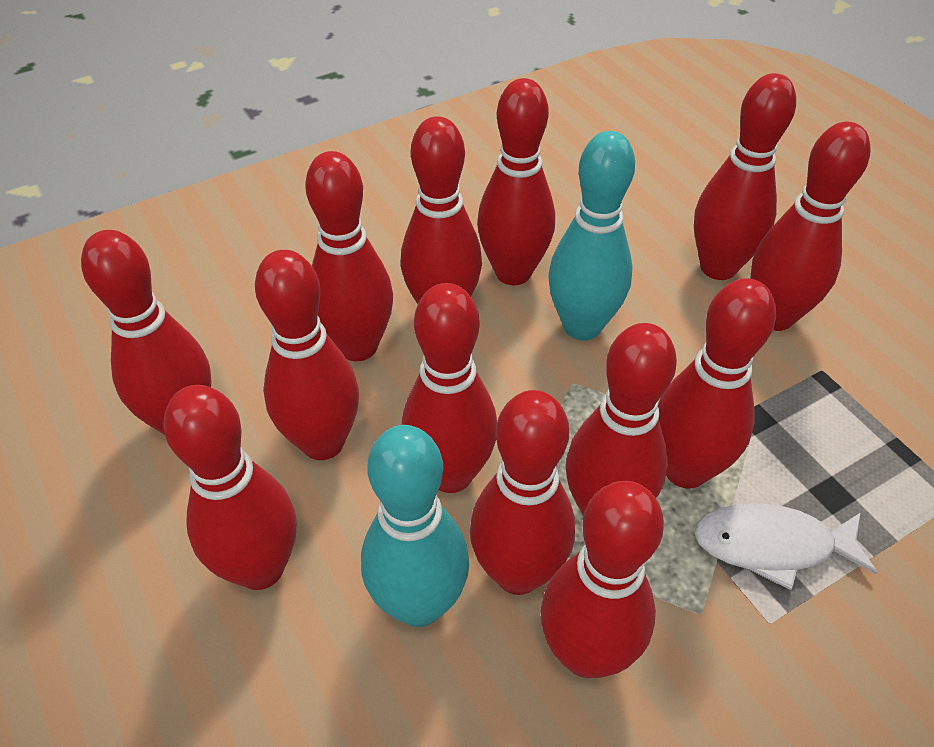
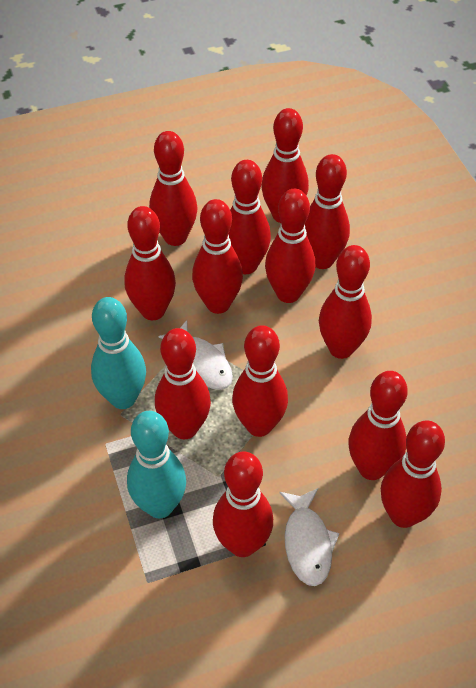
white fish: 1 -> 2

